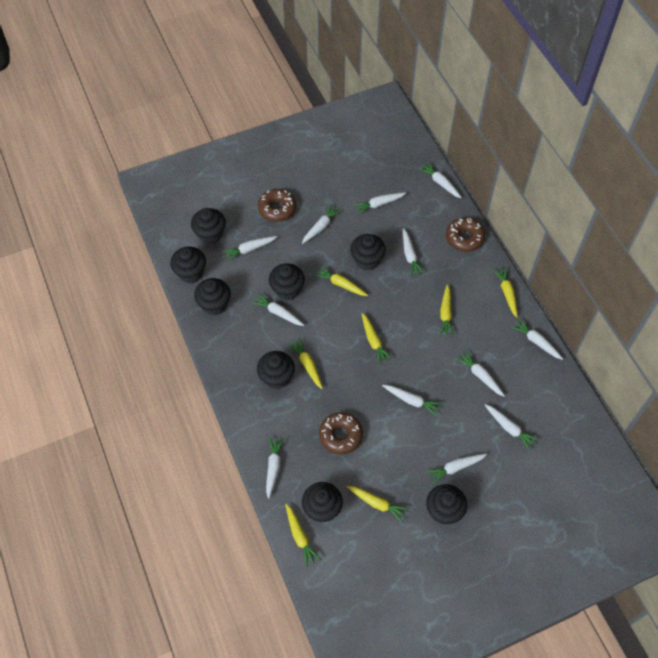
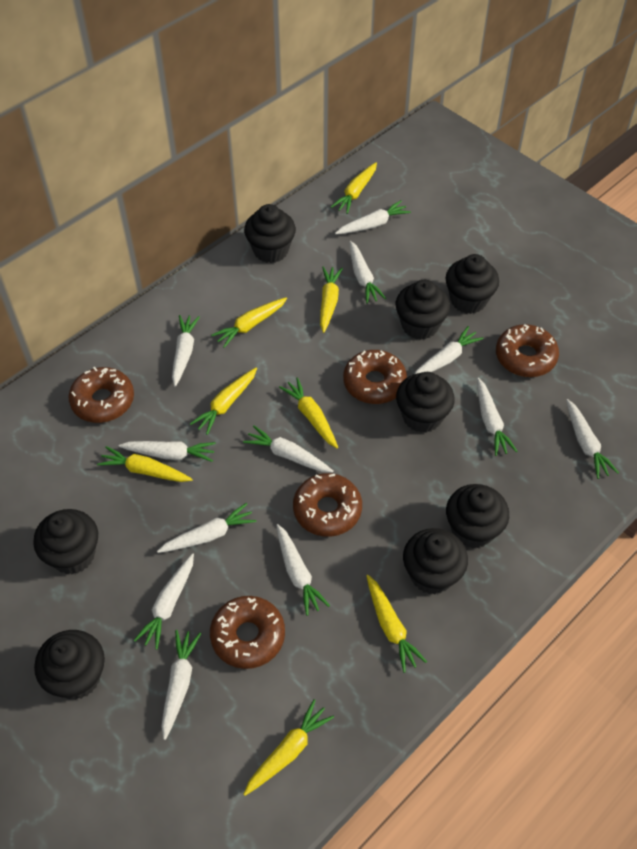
brown donut: 3 -> 5
yellow carrot: 7 -> 8

